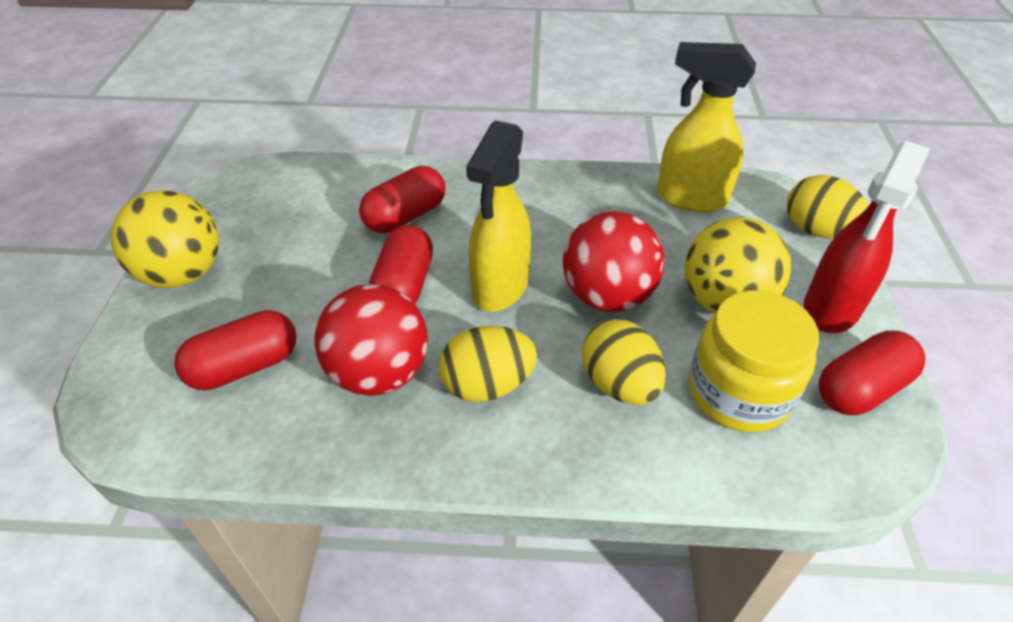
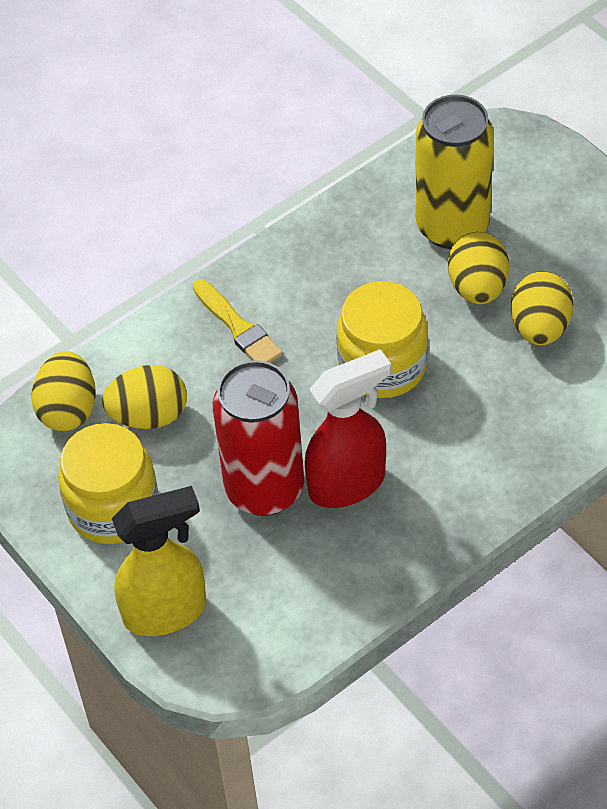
red ball: 2 -> 0
red can: 0 -> 1
red capsule: 4 -> 0
yellow ball: 2 -> 0
yellow brush: 0 -> 1
yellow can: 0 -> 1
yellow egg: 3 -> 4
yellow jar: 1 -> 2
yellow spray bottle: 2 -> 1

